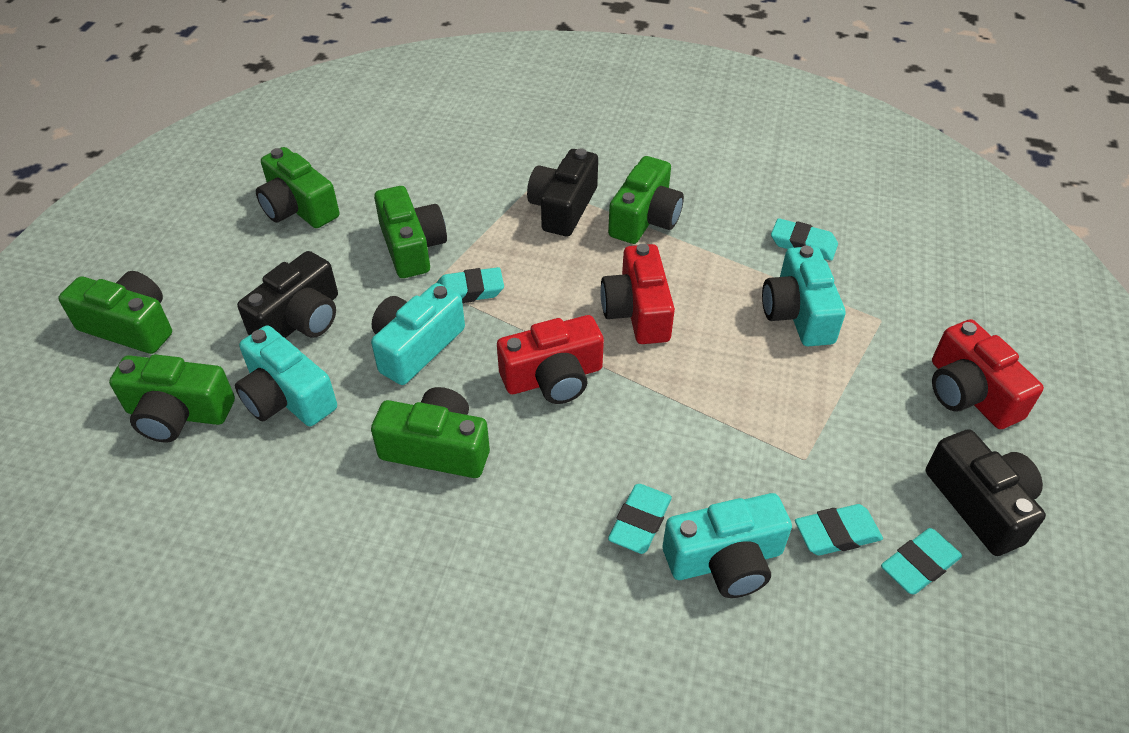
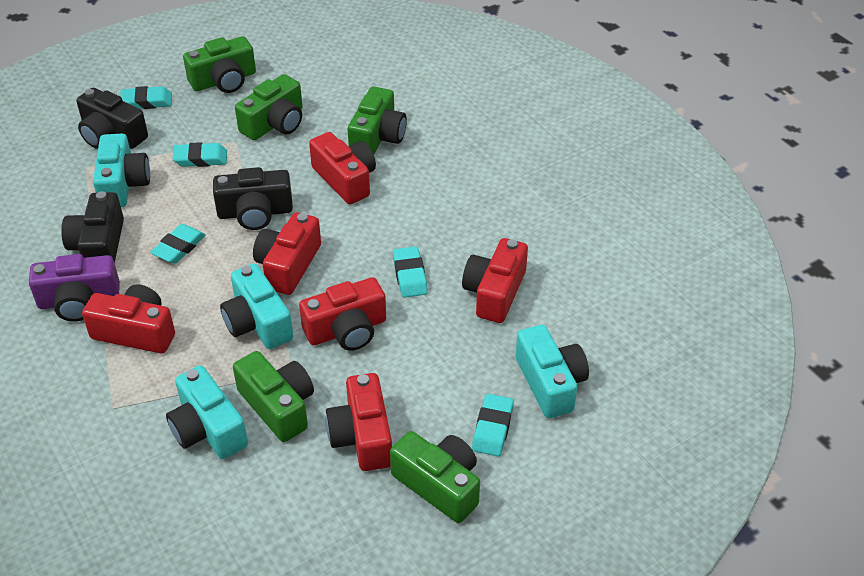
green camera: 6 -> 5
purple camera: 0 -> 1
red camera: 3 -> 6

